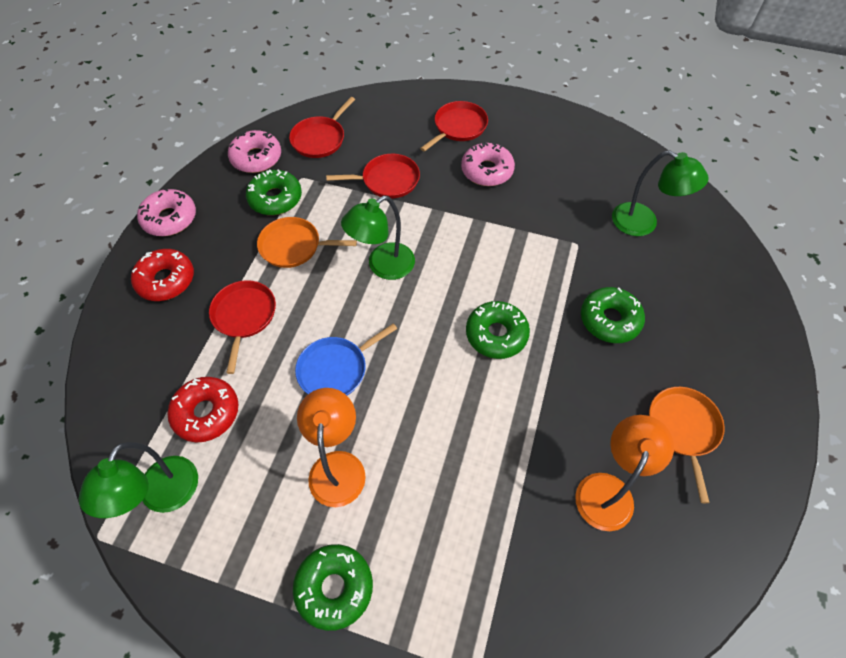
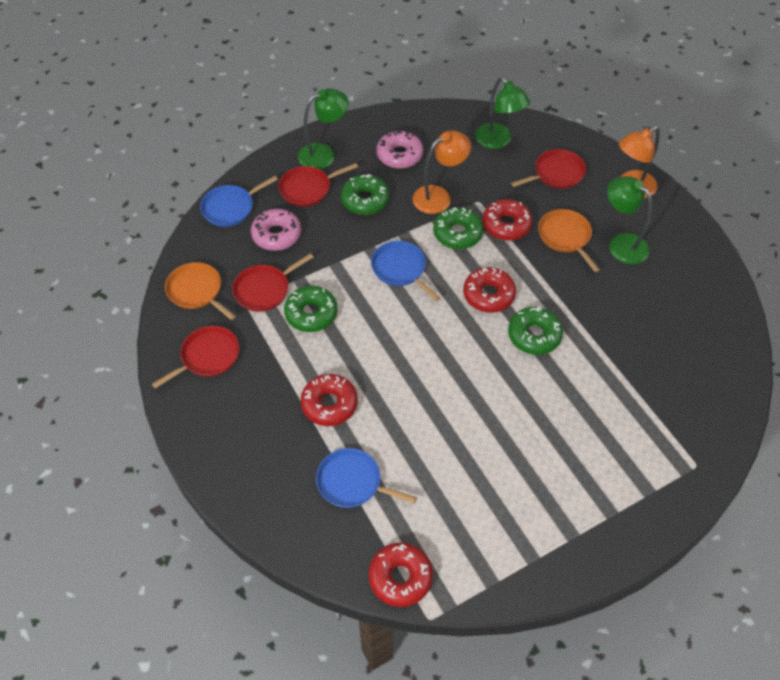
blue pan: 1 -> 3
pink donut: 3 -> 2
red donut: 2 -> 4

